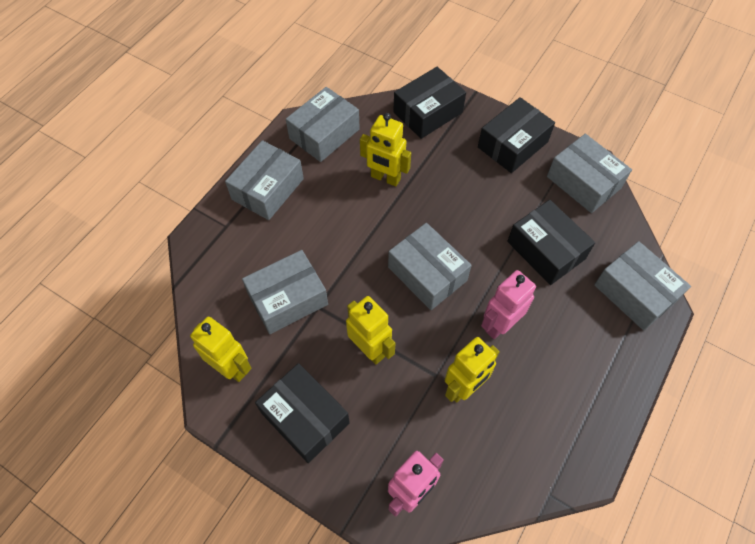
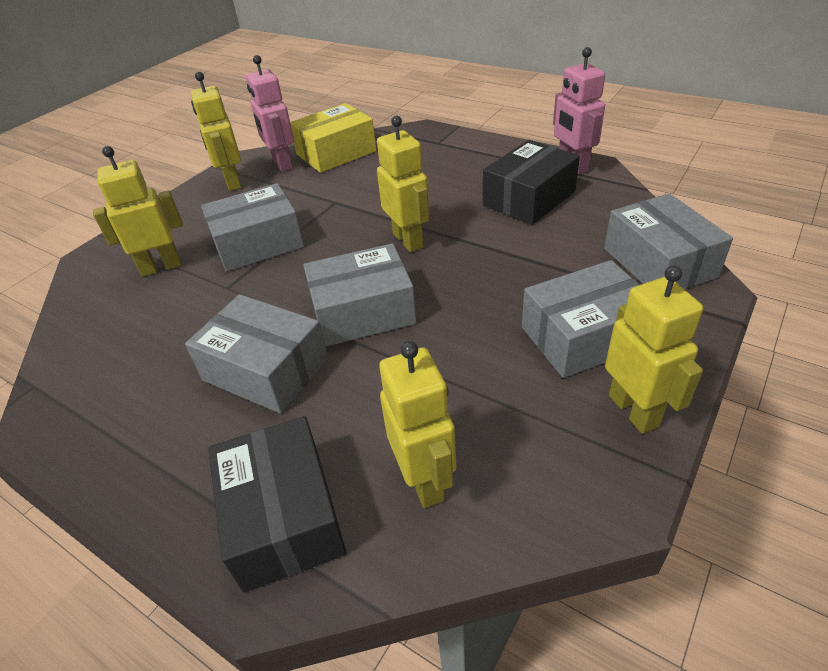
black box: 4 -> 2
grey box: 6 -> 5
yellow box: 0 -> 1
yellow robot: 4 -> 5

